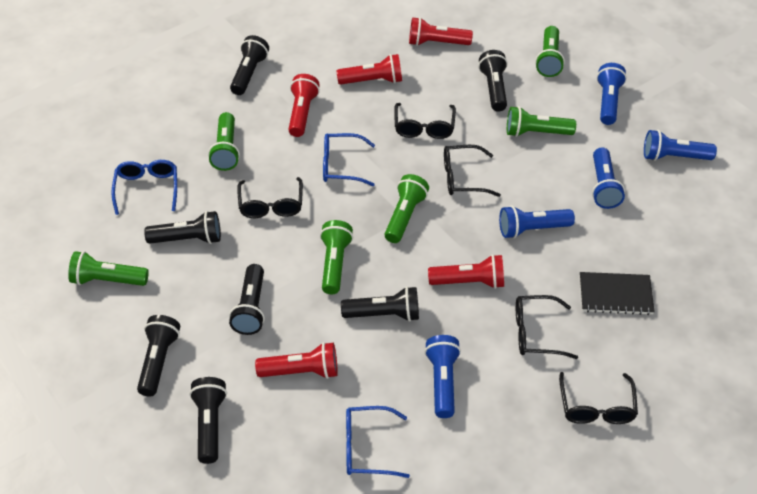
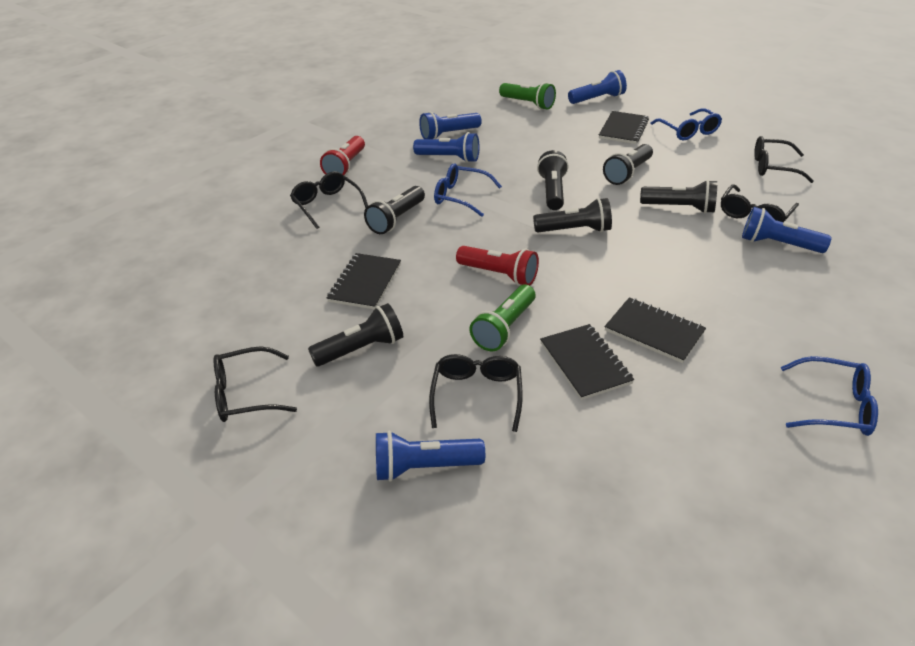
black flashlight: 7 -> 6
black notebook: 1 -> 4
green flashlight: 6 -> 2
red flashlight: 5 -> 2

